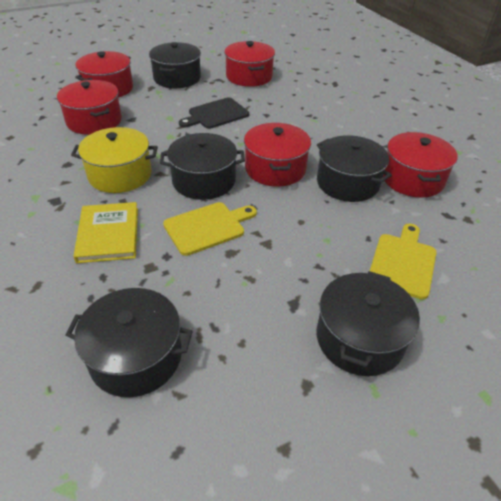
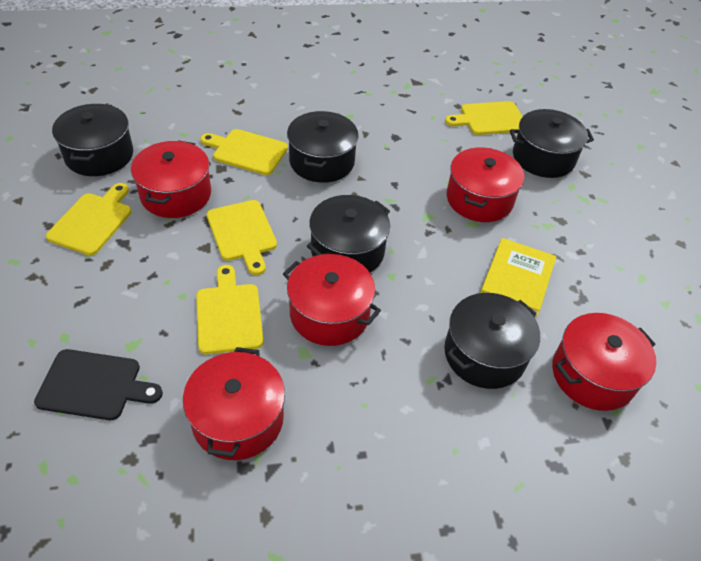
yellow cutting board: 2 -> 5
yellow pot: 1 -> 0

